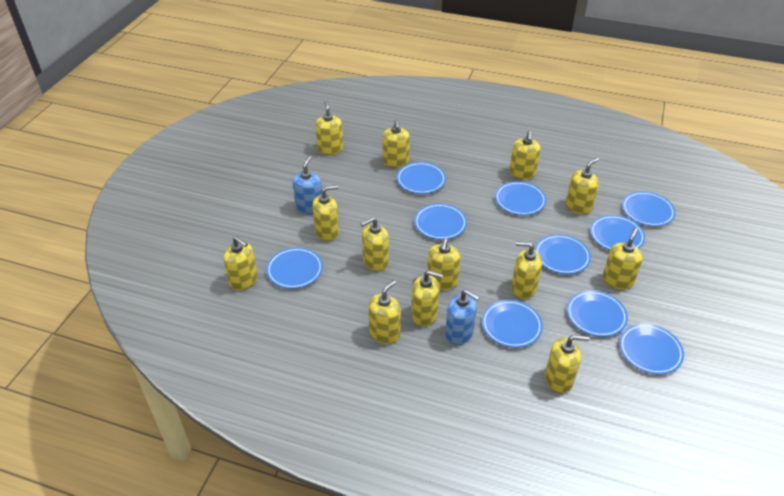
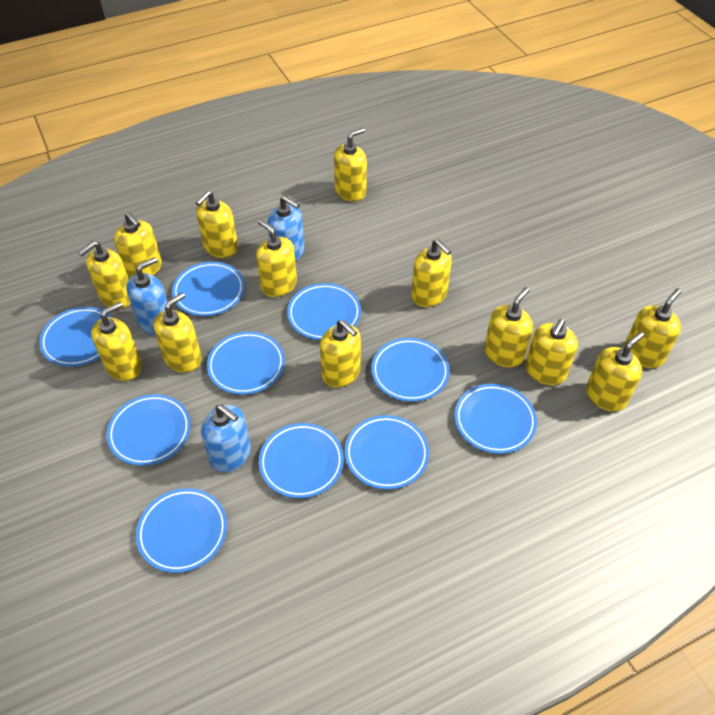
blue soap dispenser: 2 -> 3

